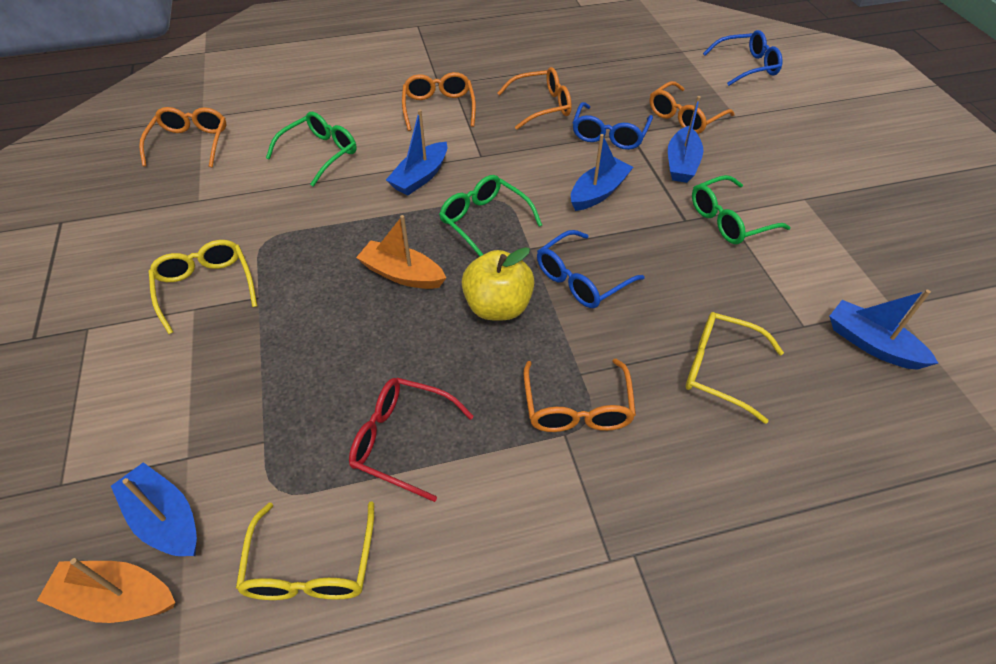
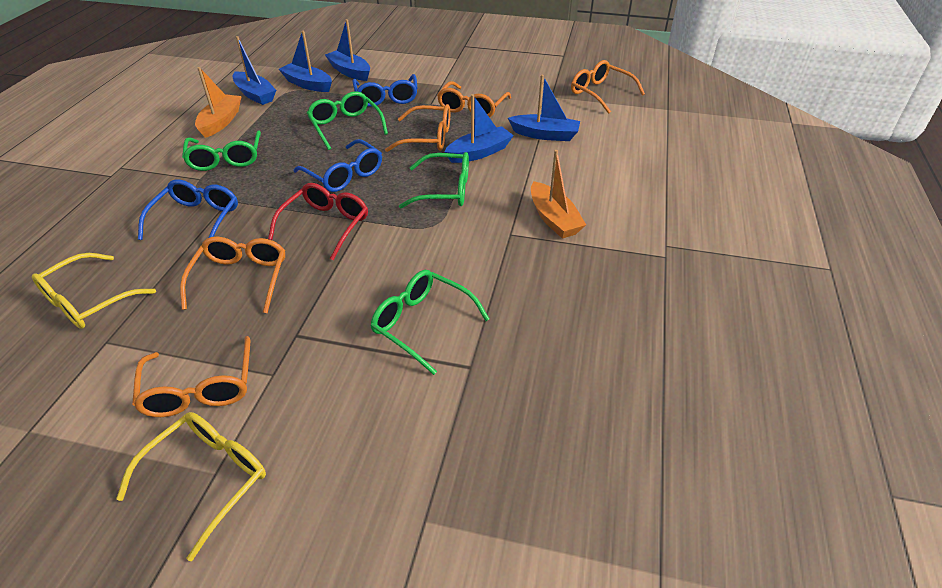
green glasses: 3 -> 4
yellow apple: 1 -> 0
yellow glasses: 3 -> 2

